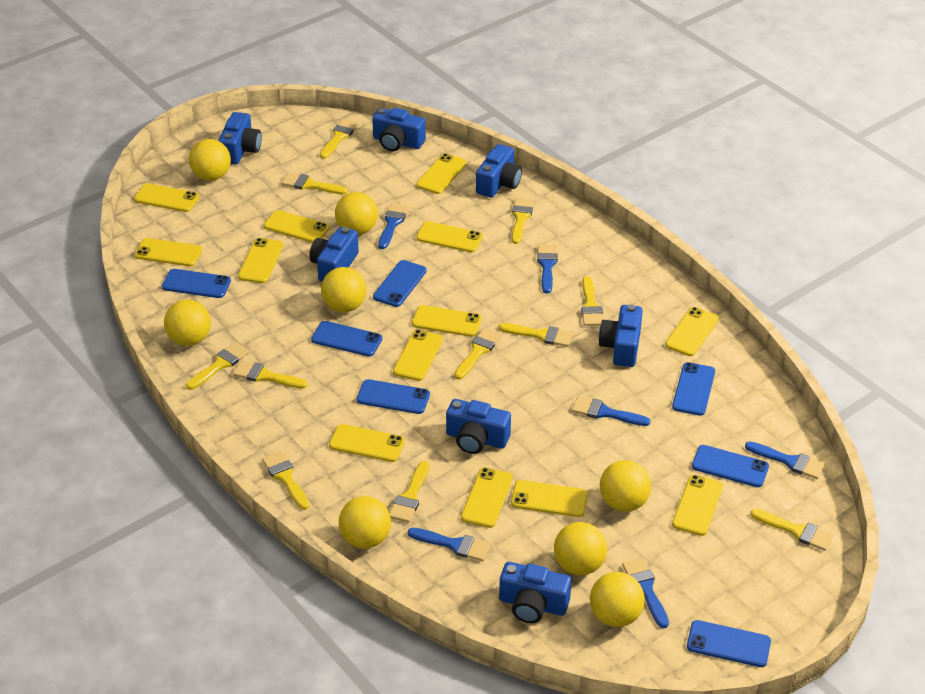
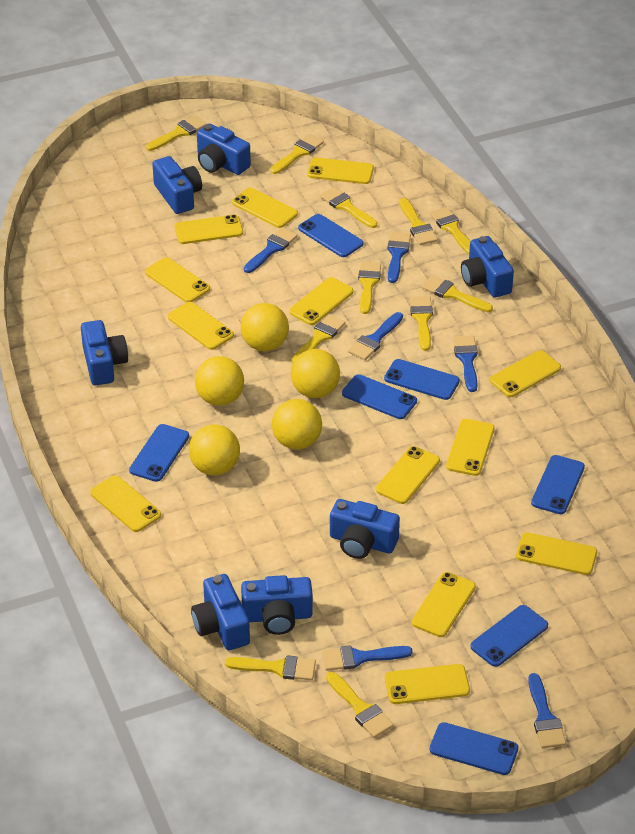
yellow ball: 8 -> 5

